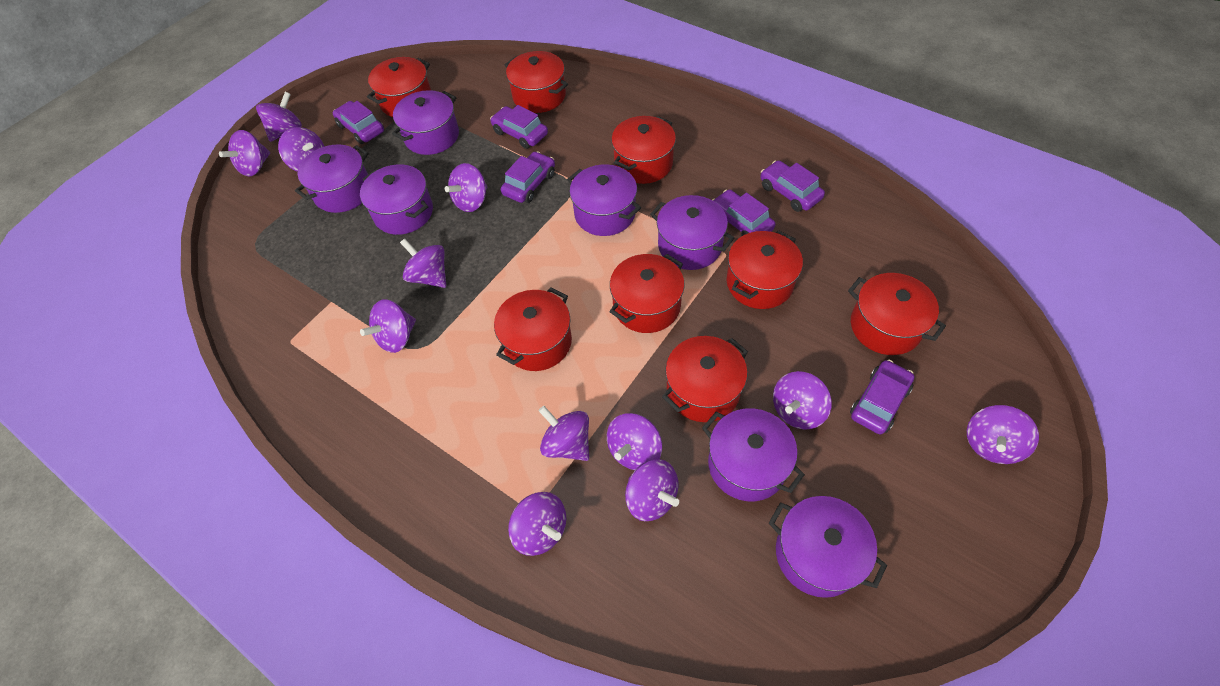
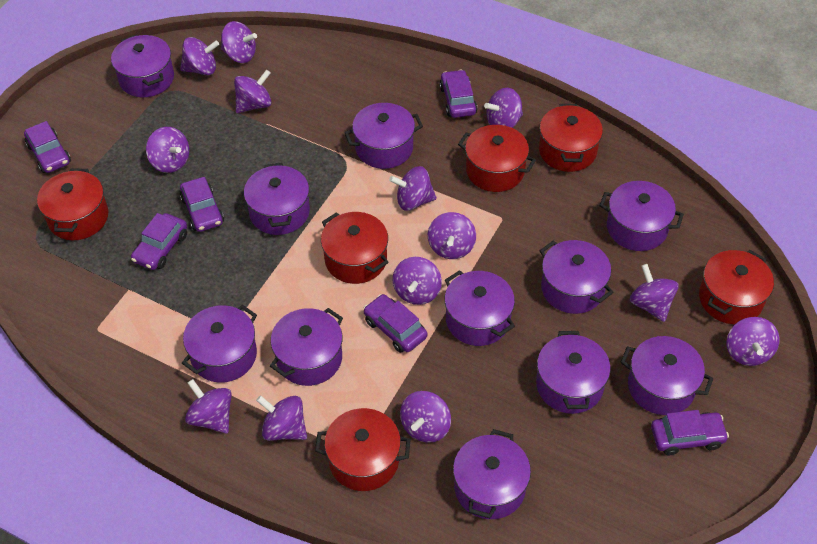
purple pot: 7 -> 11
purple spinning top: 12 -> 13
red pot: 8 -> 6

